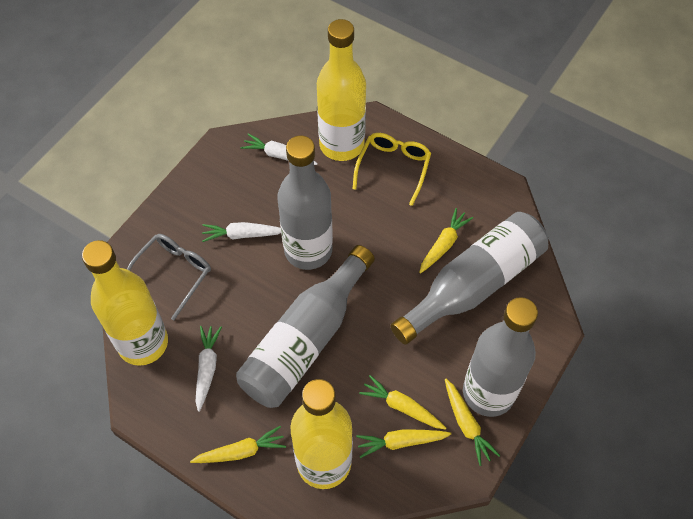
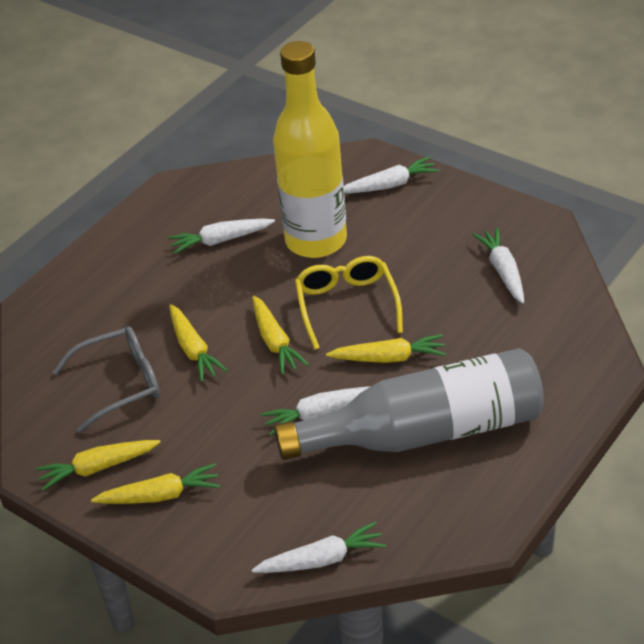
grey bottle: 4 -> 1
white carrot: 3 -> 5
yellow bottle: 3 -> 1

